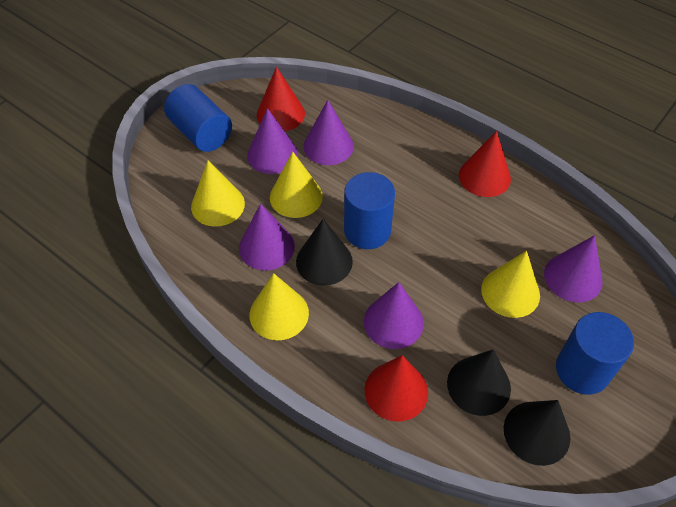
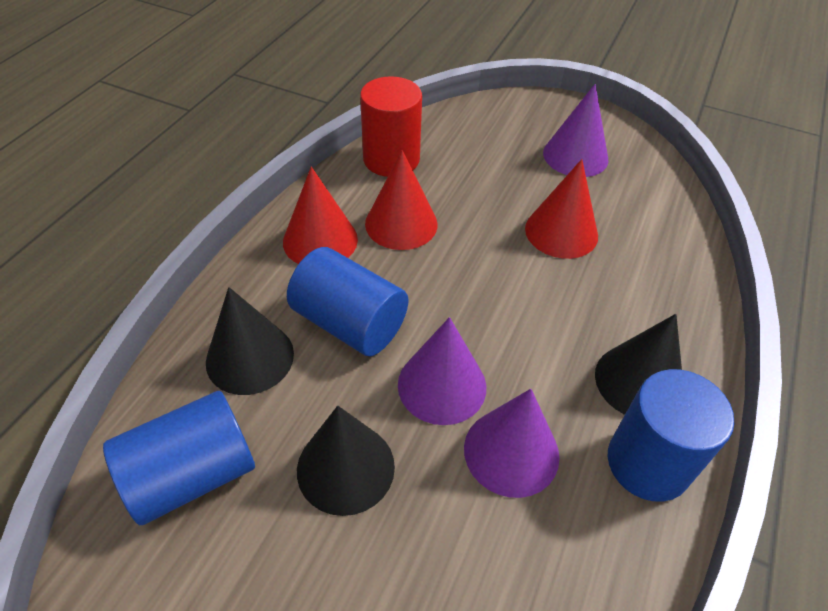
purple cone: 5 -> 3
red cylinder: 0 -> 1
yellow cone: 4 -> 0

